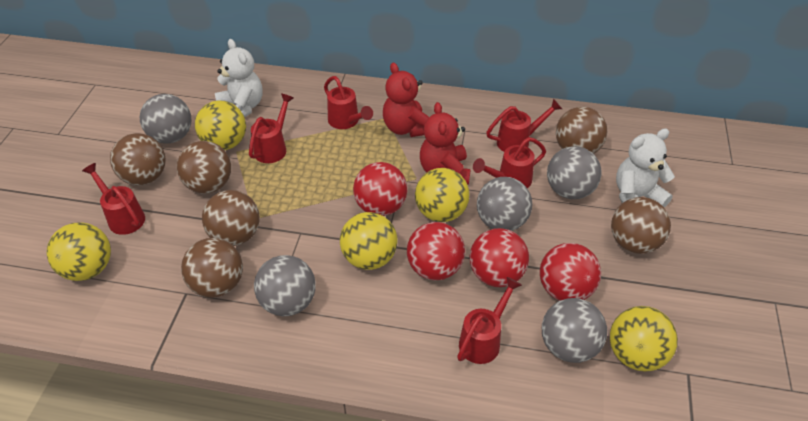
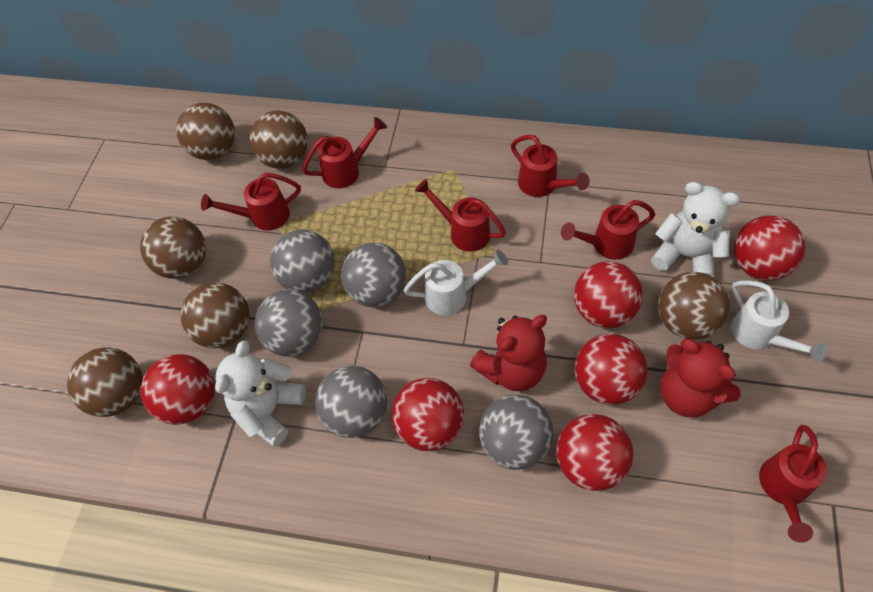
red ball: 4 -> 6
white watering can: 0 -> 2
yellow ball: 5 -> 0

